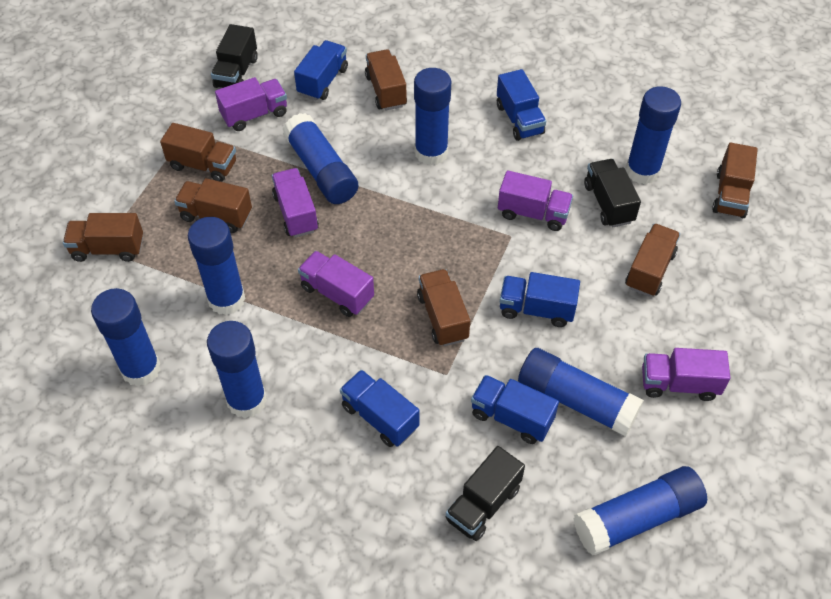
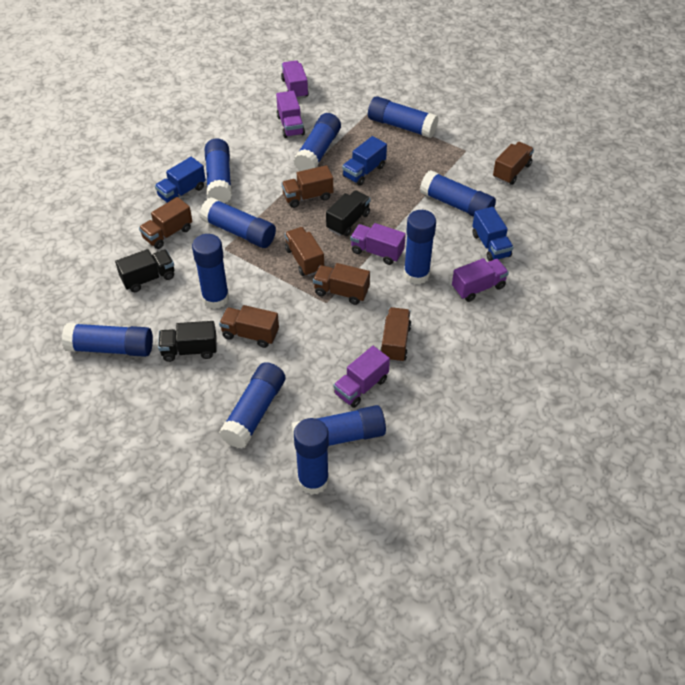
blue glue stick: 8 -> 11
blue truck: 5 -> 3

